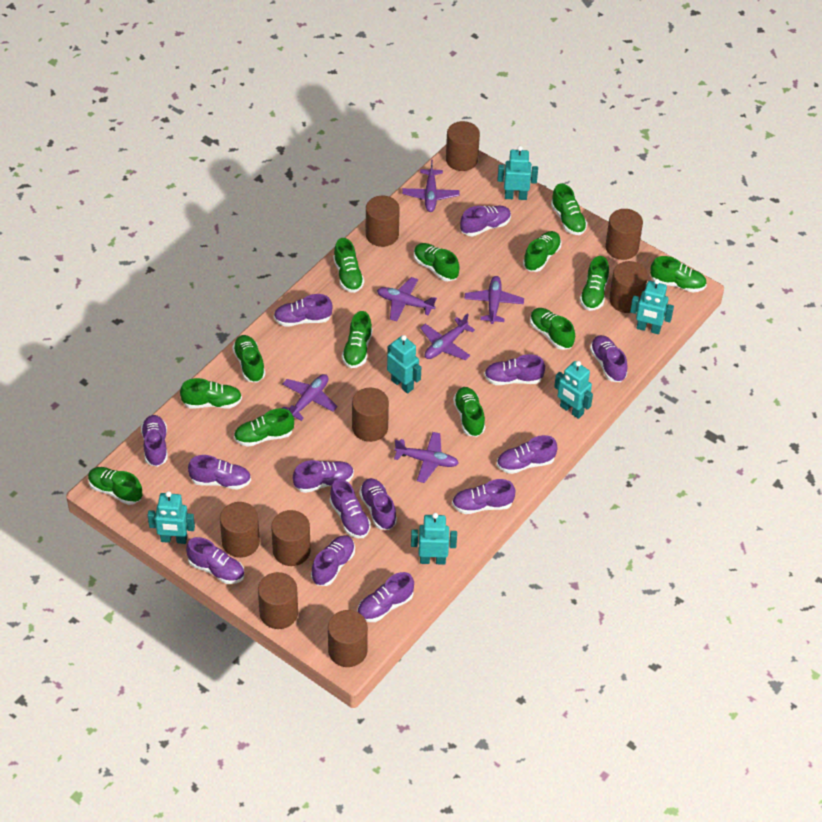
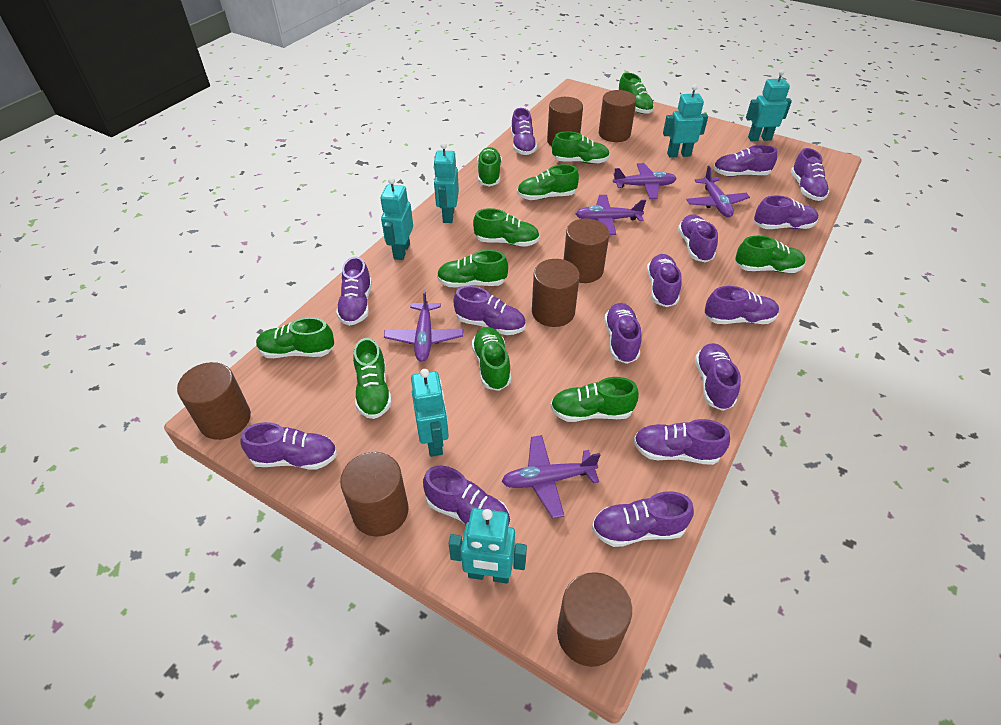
brown cylinder: 9 -> 7
green shoe: 13 -> 11
purple plane: 6 -> 5
purple shoe: 14 -> 15

